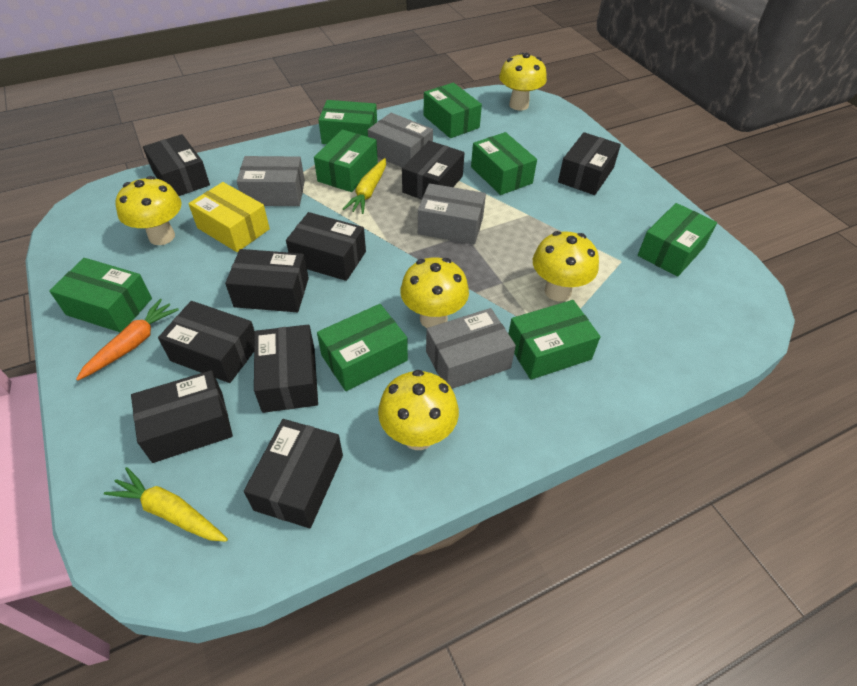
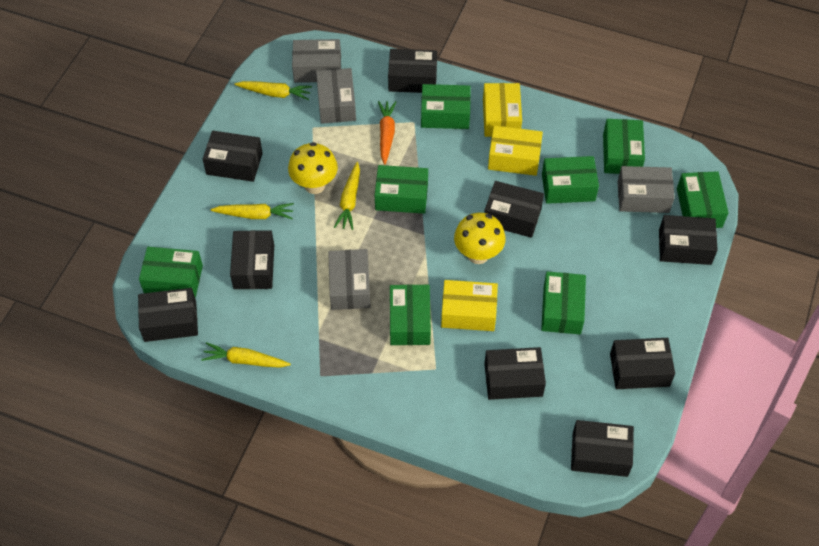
yellow box: 1 -> 3
yellow carrot: 2 -> 4
yellow mushroom: 5 -> 2

